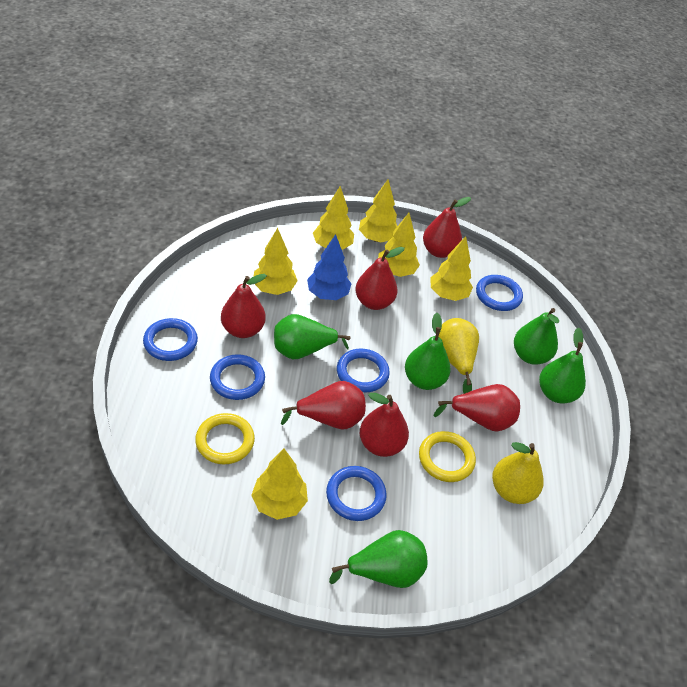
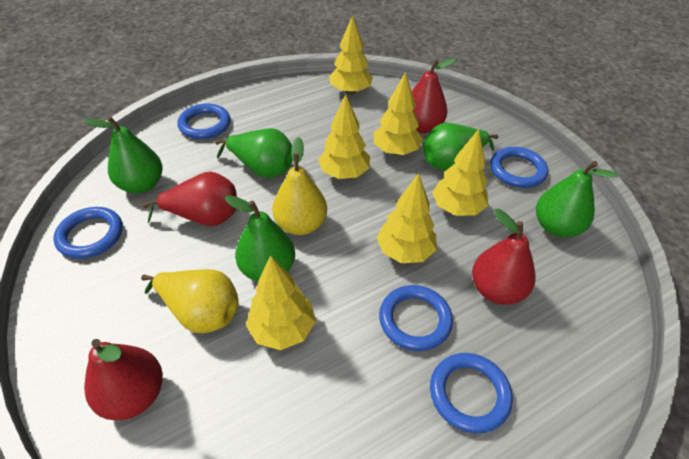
blue tree: 1 -> 0
red pear: 6 -> 4
yellow ring: 2 -> 0

